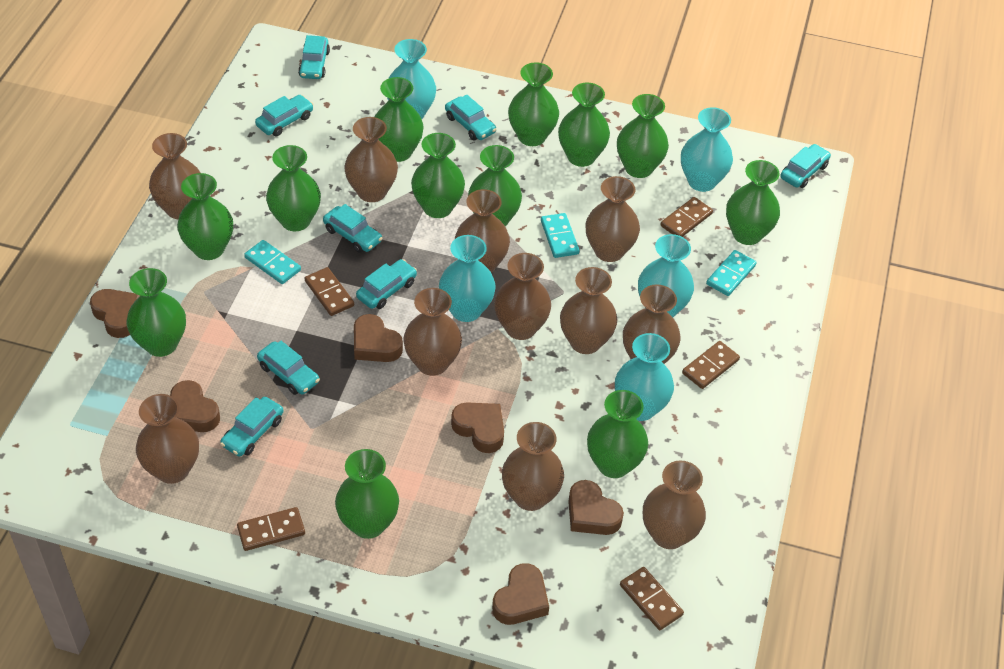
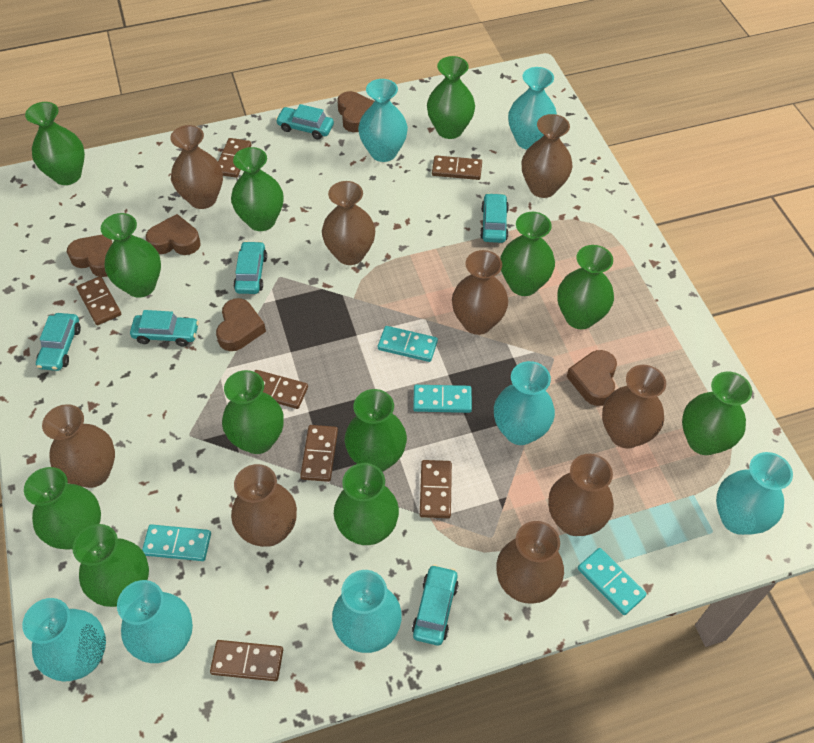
brown domino: 5 -> 7
brown heart: 6 -> 5
brown vase: 11 -> 9
turquoise car: 8 -> 6
turquoise domino: 3 -> 4
turquoise vase: 5 -> 7

